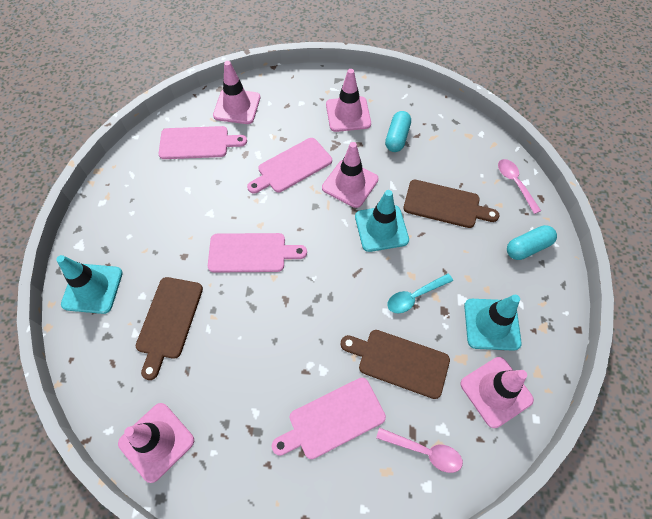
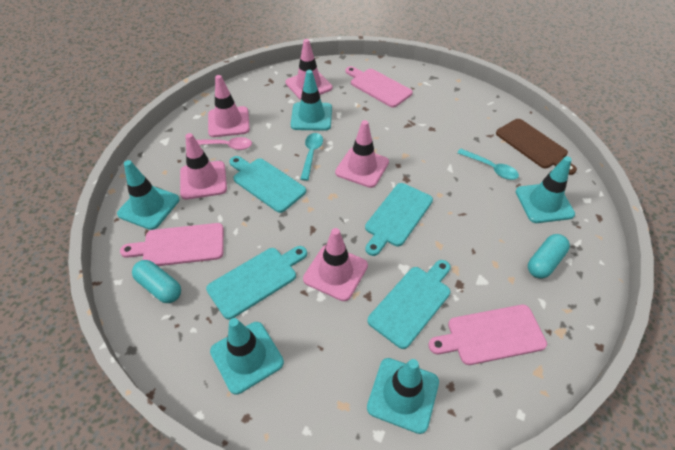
brown cutting board: 3 -> 1
pink cutting board: 4 -> 3
pink spoon: 2 -> 1
turquoise cutting board: 0 -> 4
turquoise spoon: 1 -> 2
turquoise traffic cone: 3 -> 5

